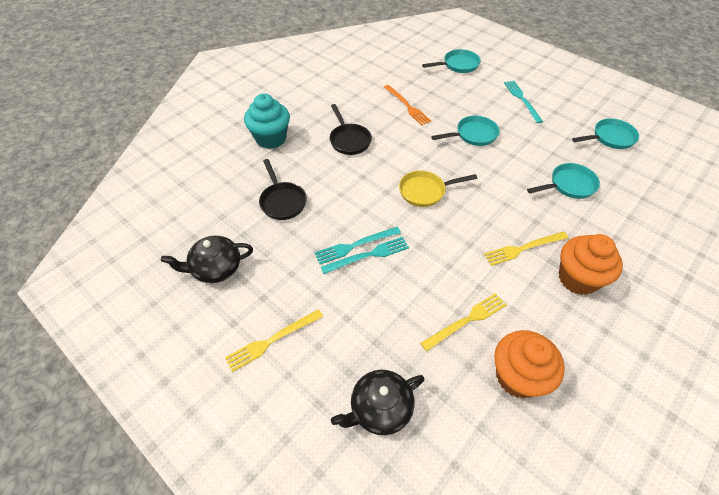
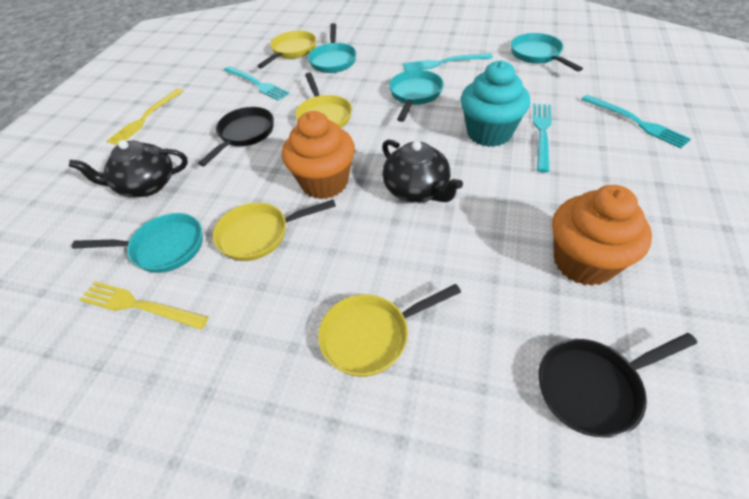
orange fork: 1 -> 0
turquoise fork: 3 -> 4
yellow fork: 3 -> 2
yellow pan: 1 -> 4

